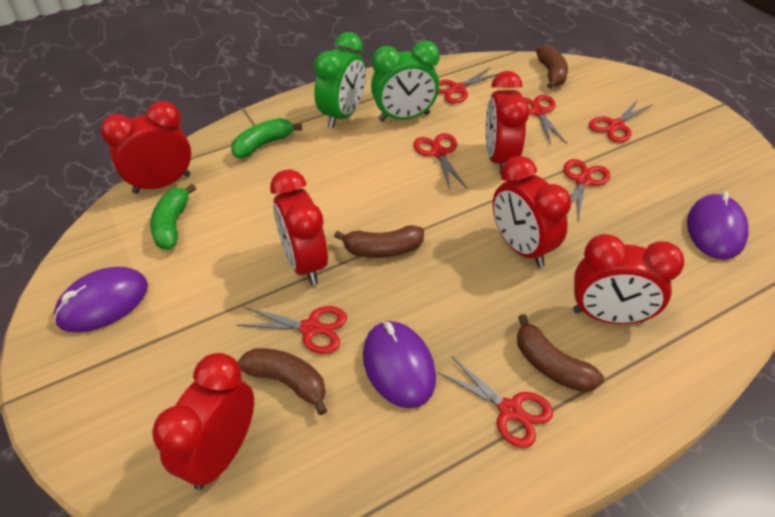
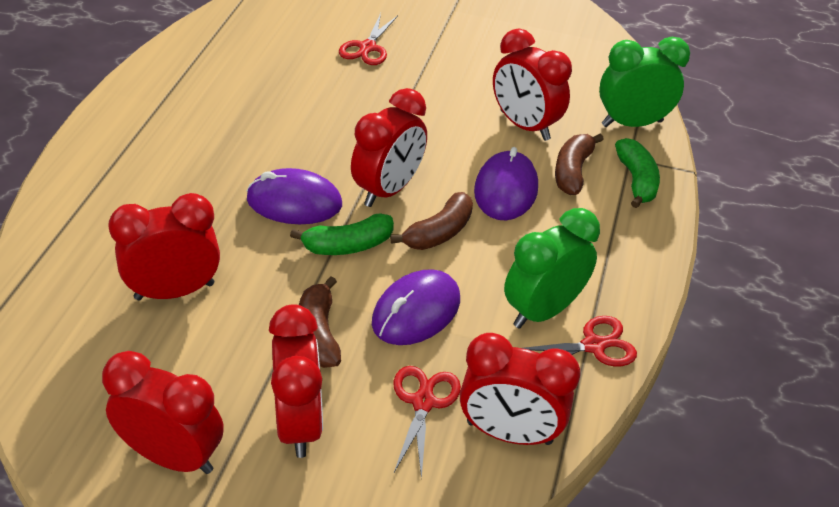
brown banana: 4 -> 3
red scissors: 7 -> 3

